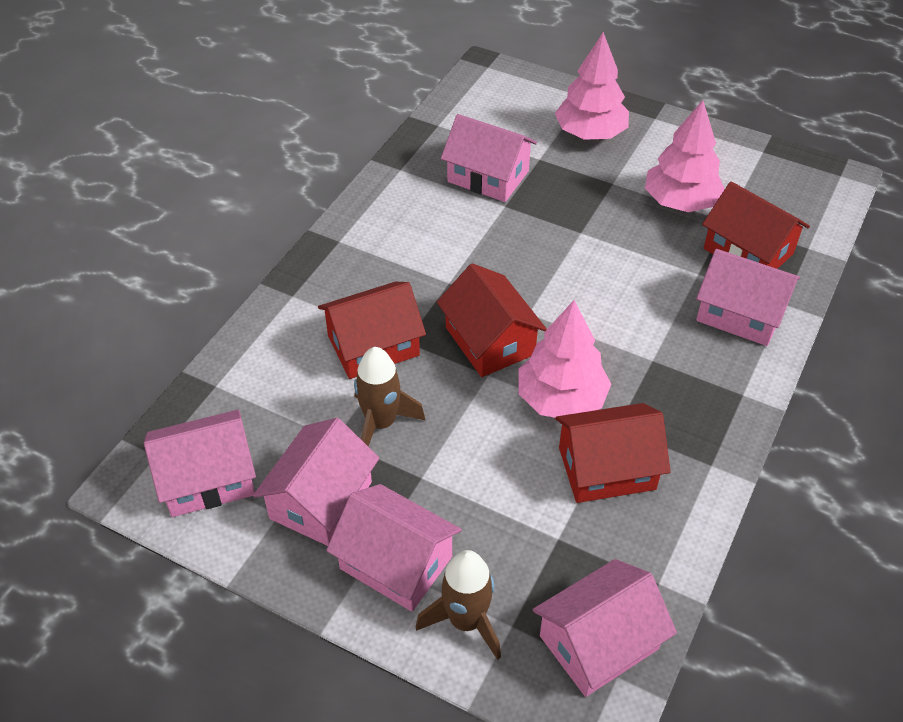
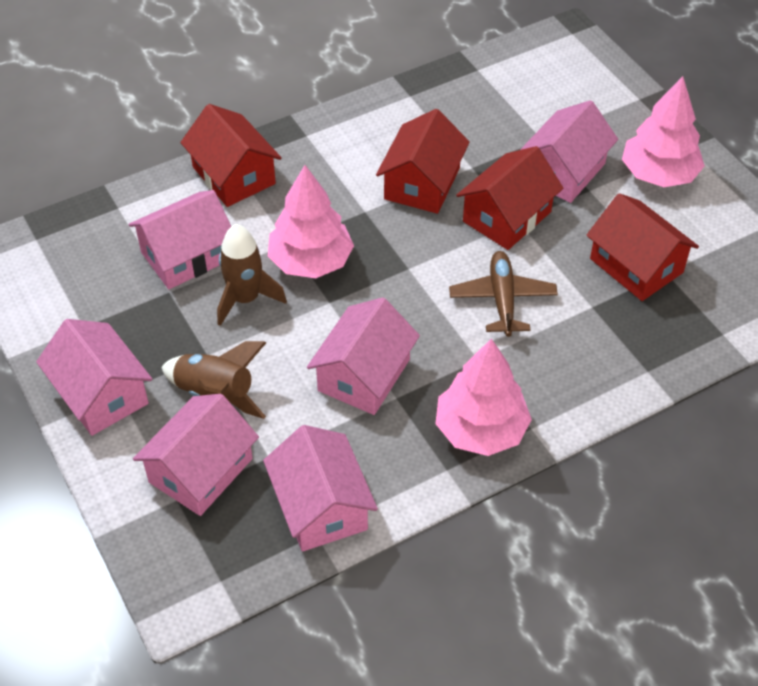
brown plane: 0 -> 1

